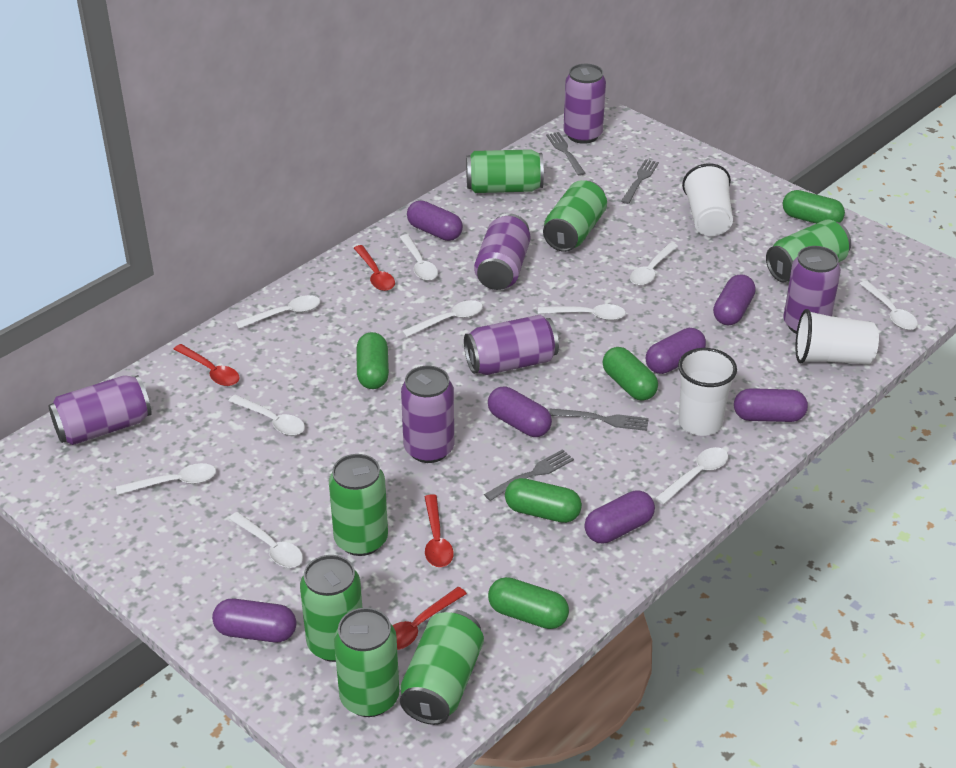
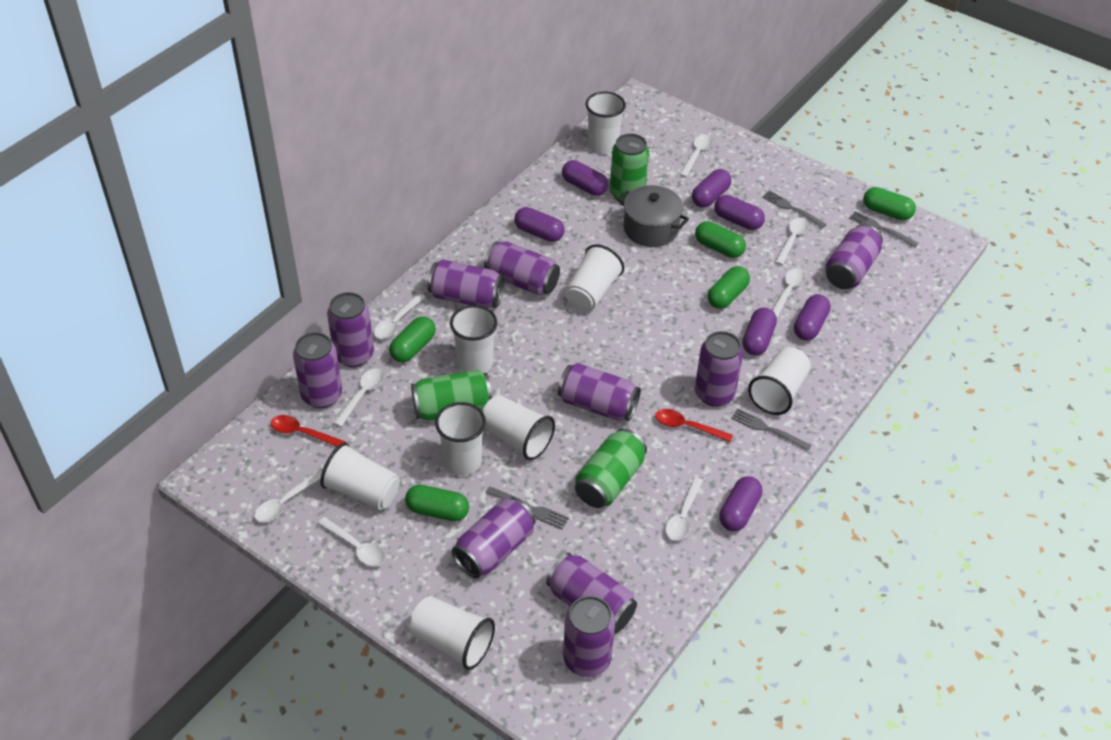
green can: 7 -> 3
grey pot: 0 -> 1
purple can: 6 -> 10
red spoon: 4 -> 2
white cup: 3 -> 8
white spoon: 10 -> 8

